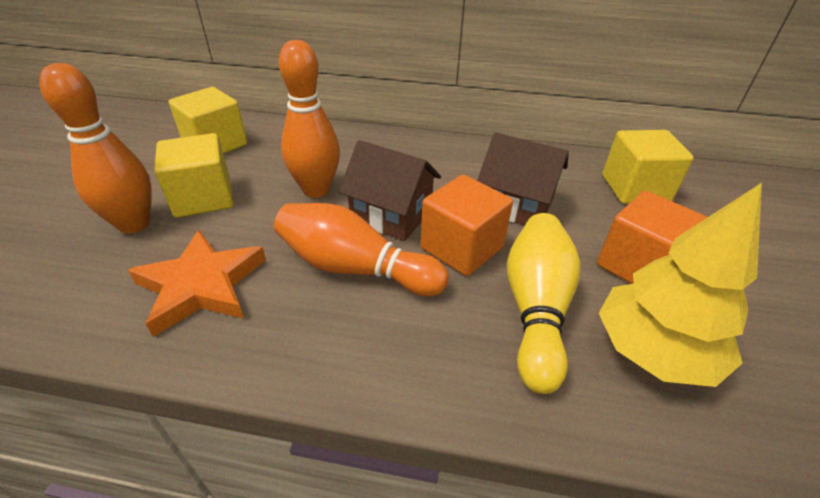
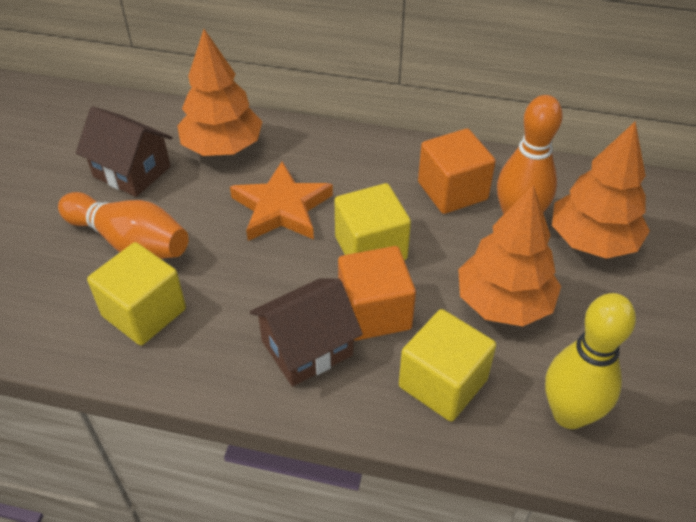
orange bowling pin: 3 -> 2
orange tree: 0 -> 3
yellow tree: 1 -> 0

